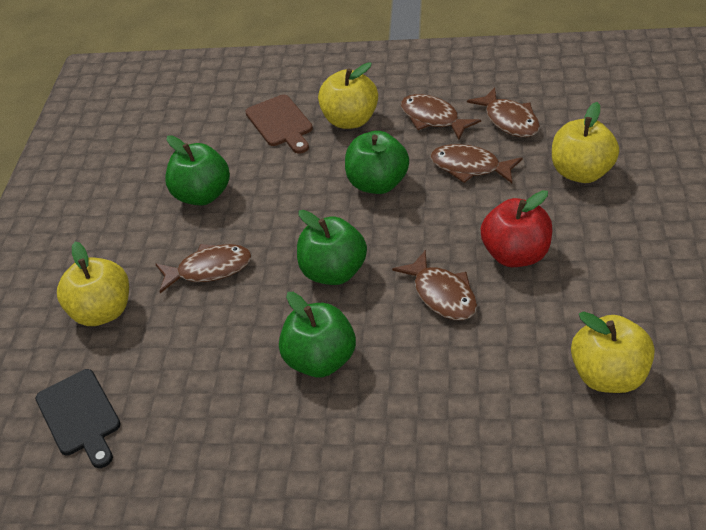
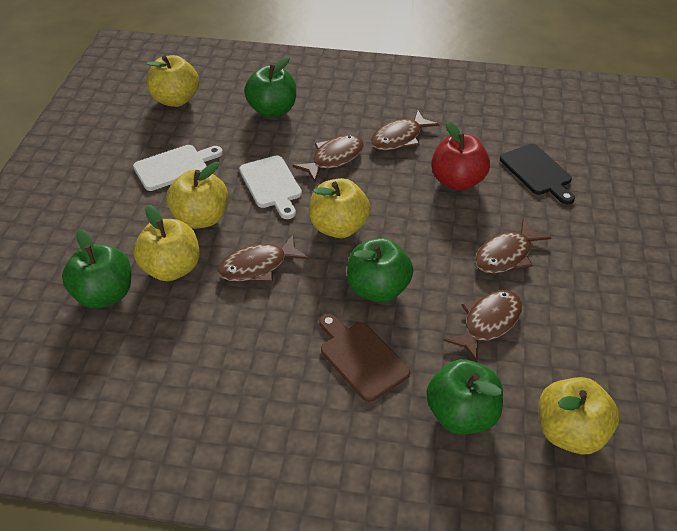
white cutting board: 0 -> 2
yellow apple: 4 -> 5

